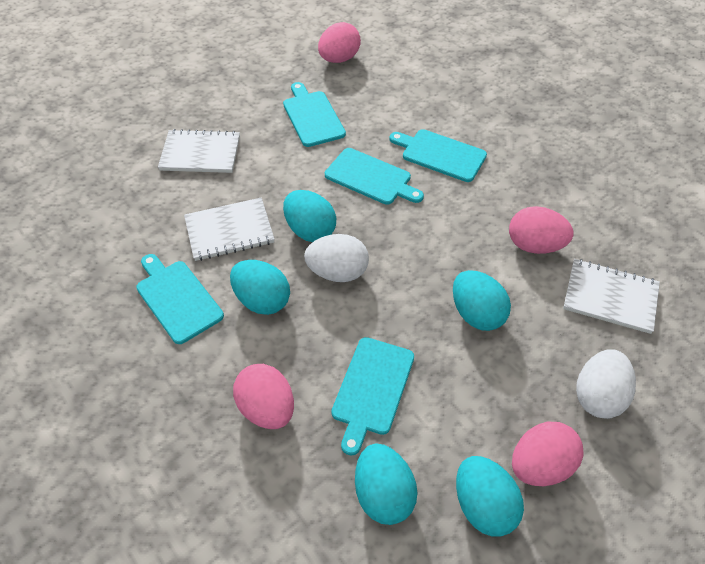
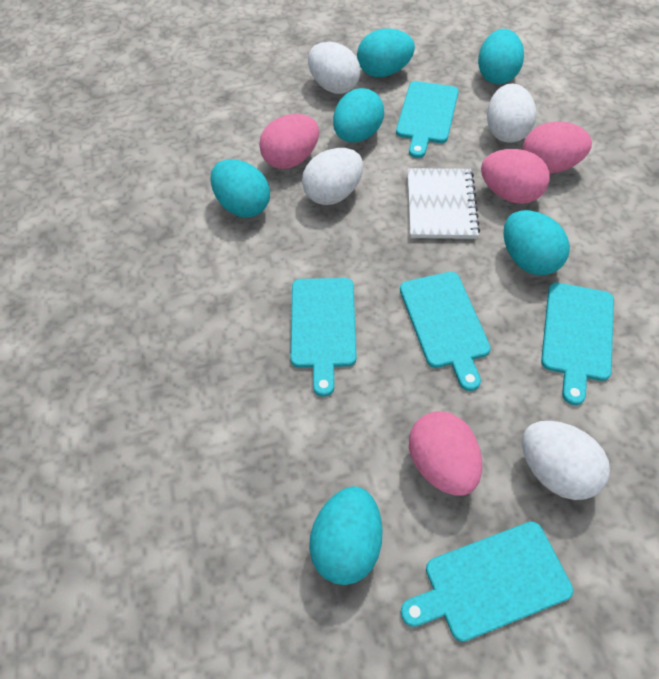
turquoise egg: 5 -> 6
white egg: 2 -> 4
white notebook: 3 -> 1

